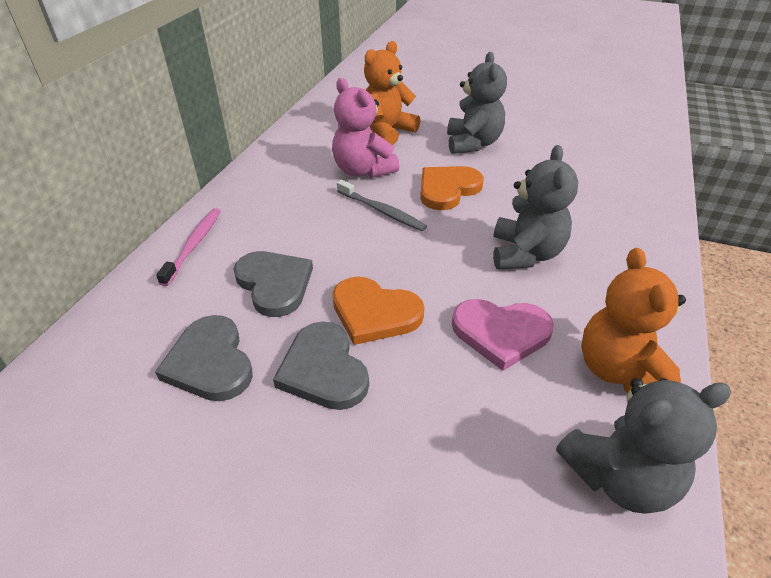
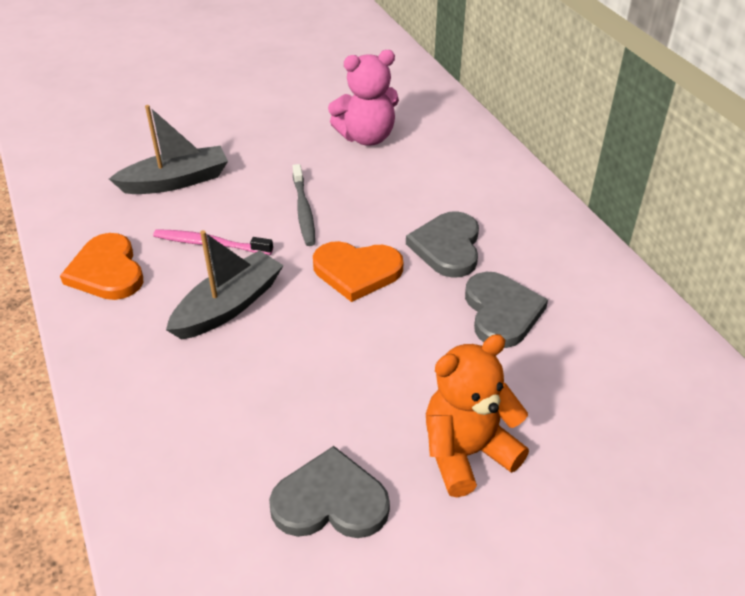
grey boat: 0 -> 2
grey teddy bear: 3 -> 0
orange teddy bear: 2 -> 1
pink heart: 1 -> 0

